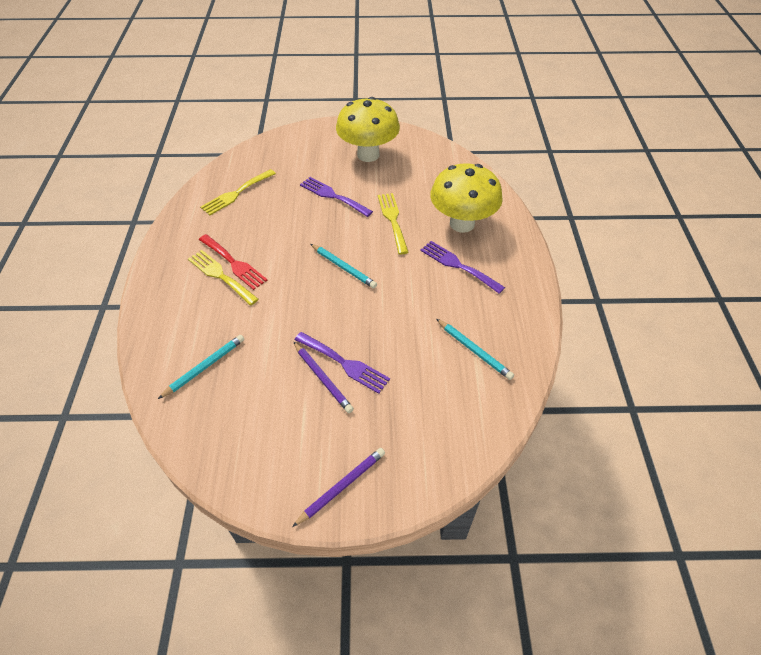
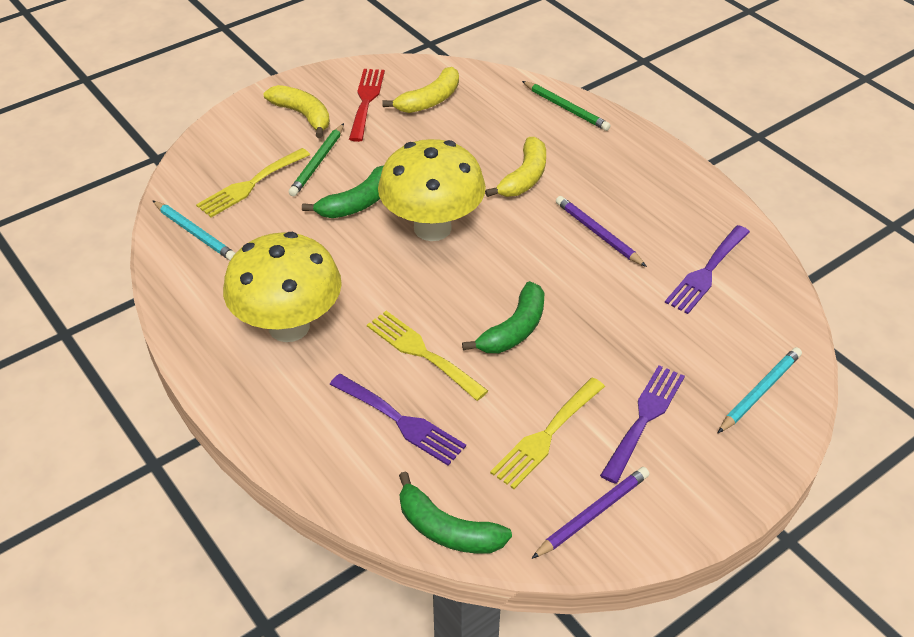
green banana: 0 -> 3
green pencil: 0 -> 2
turquoise pencil: 3 -> 2
yellow banana: 0 -> 3

